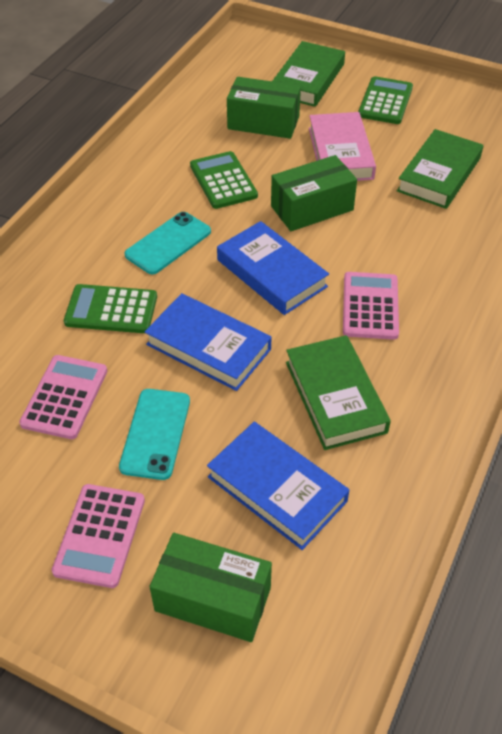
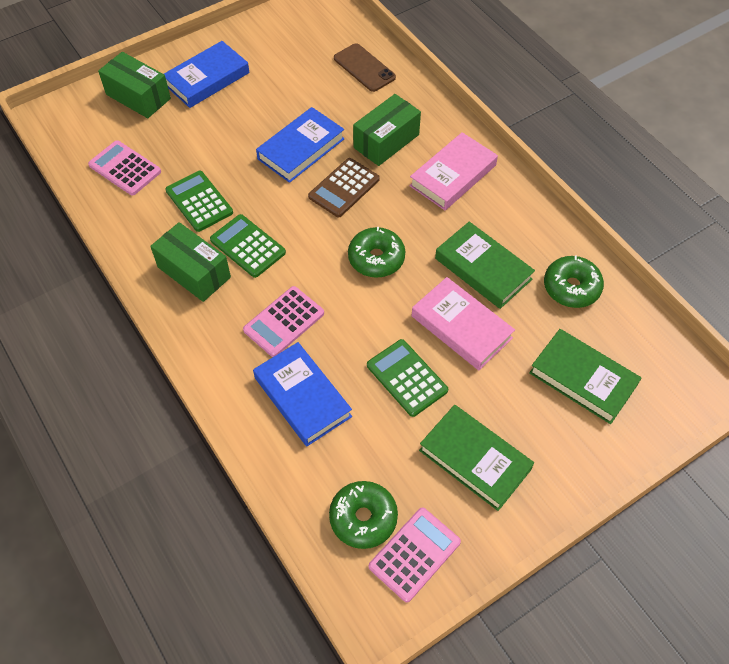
brown calculator: 0 -> 1
brown phone: 0 -> 1
green donut: 0 -> 3
pink book: 1 -> 2
turquoise phone: 2 -> 0

